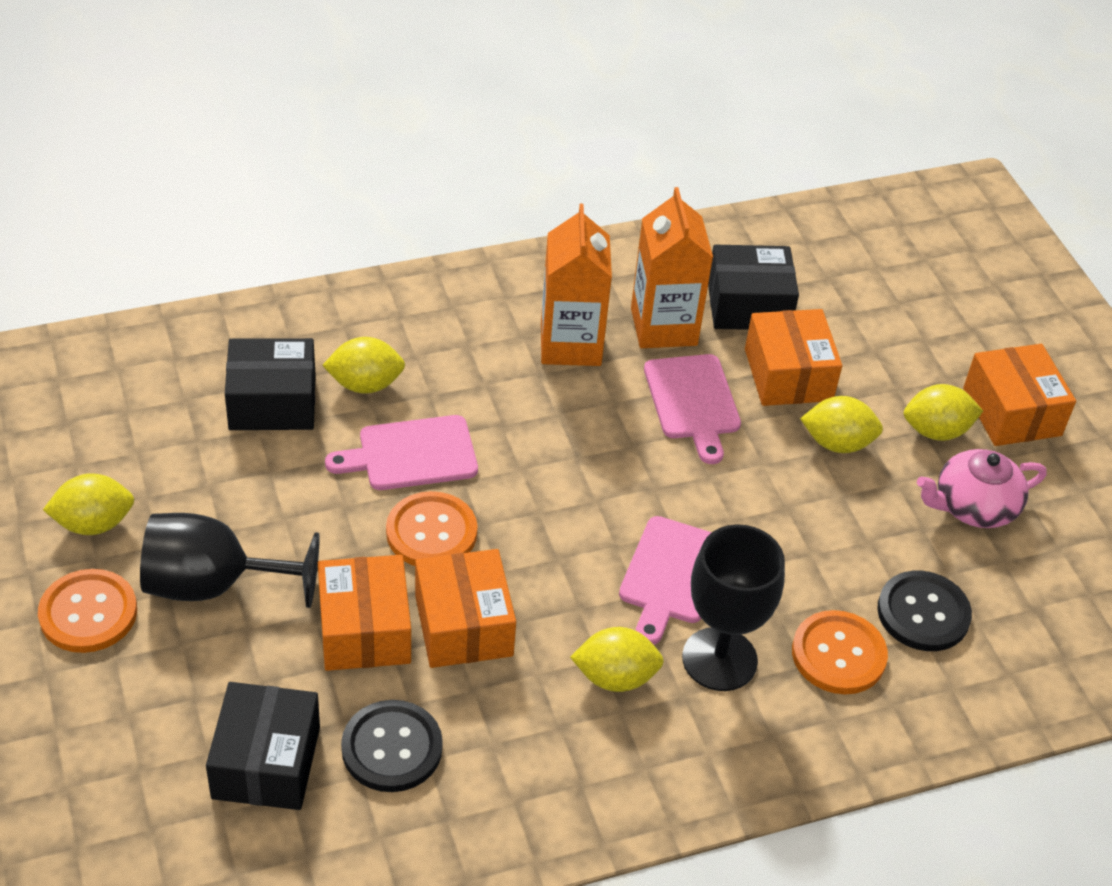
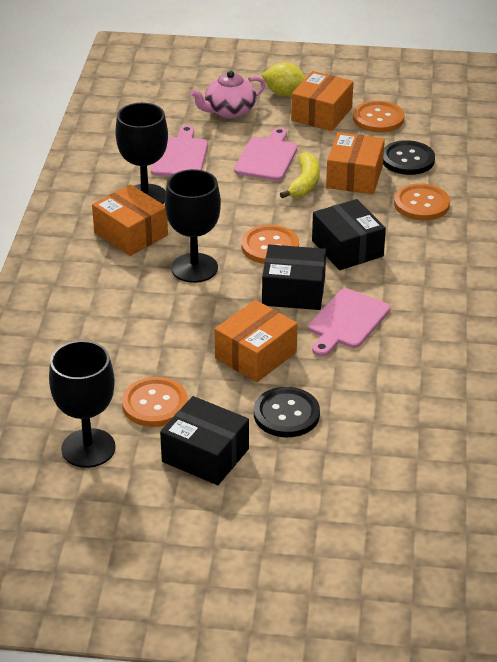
black goblet: 2 -> 3
orange button: 3 -> 4
orange carton: 2 -> 0
yellow banana: 0 -> 1
yellow lemon: 5 -> 1

